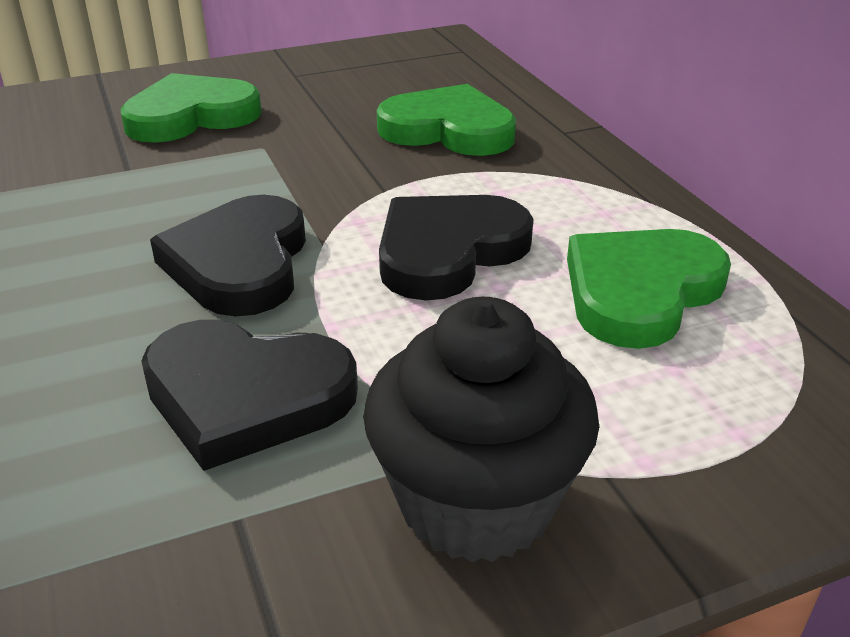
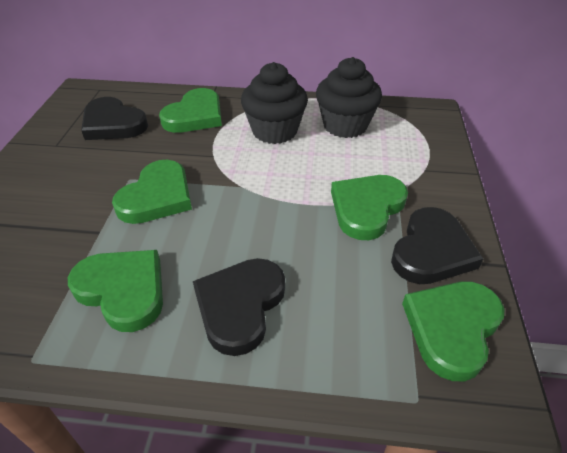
black cupcake: 1 -> 2
green heart: 3 -> 5

